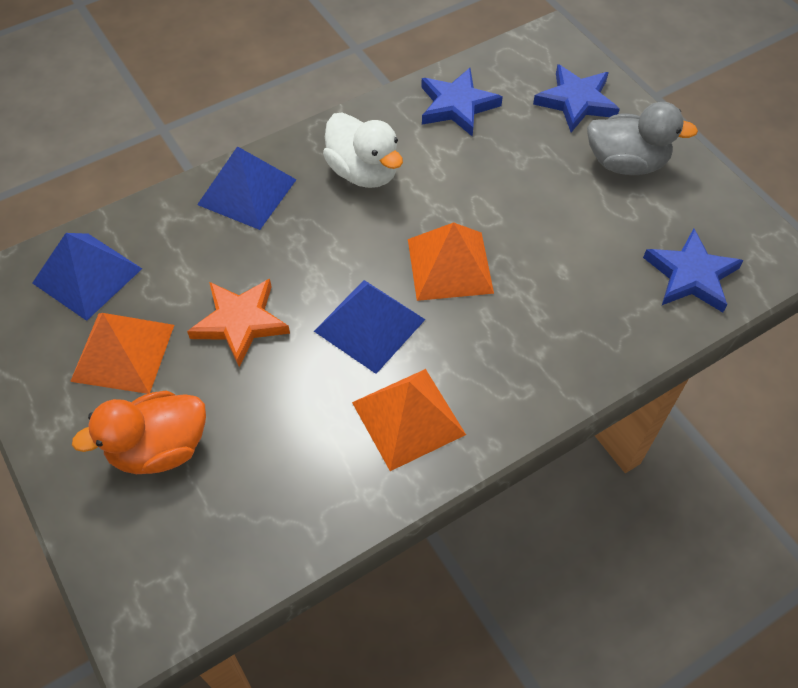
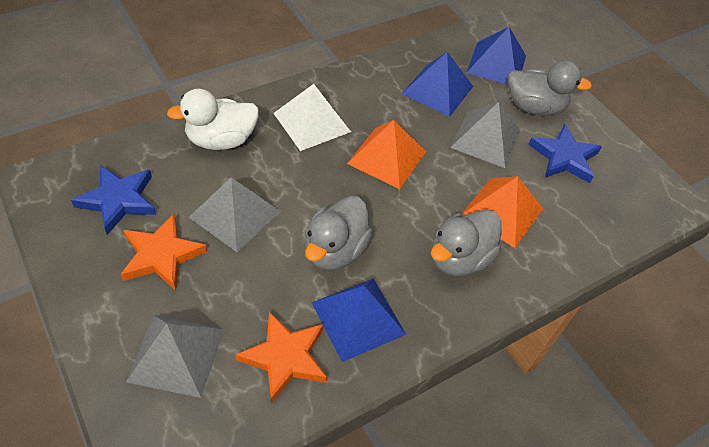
blue star: 3 -> 2
grey duck: 1 -> 3
grey pyramid: 0 -> 3
orange duck: 1 -> 0
orange pyramid: 3 -> 2
orange star: 1 -> 2
white pyramid: 0 -> 1

